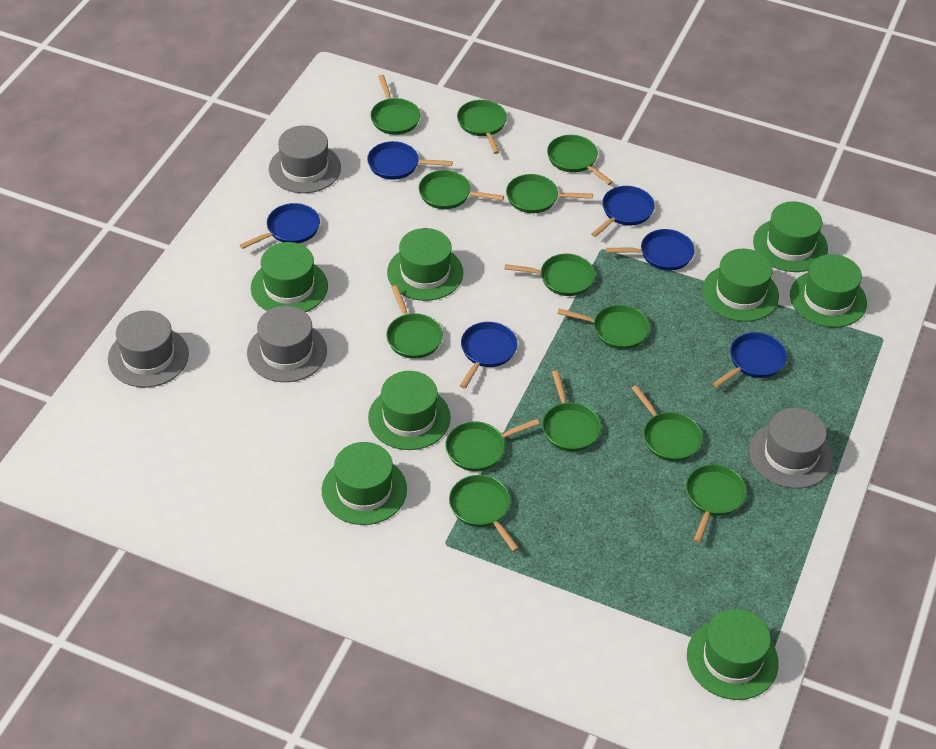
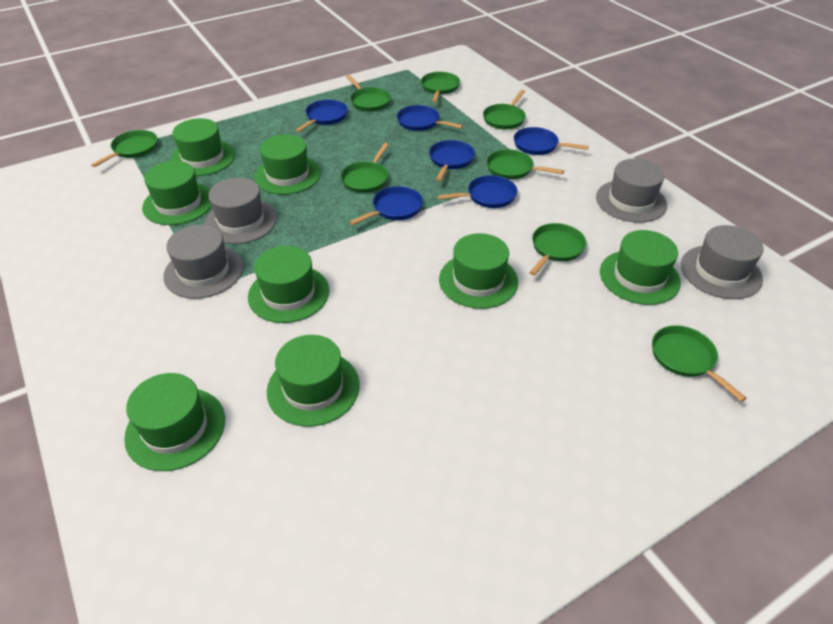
green pan: 13 -> 8

